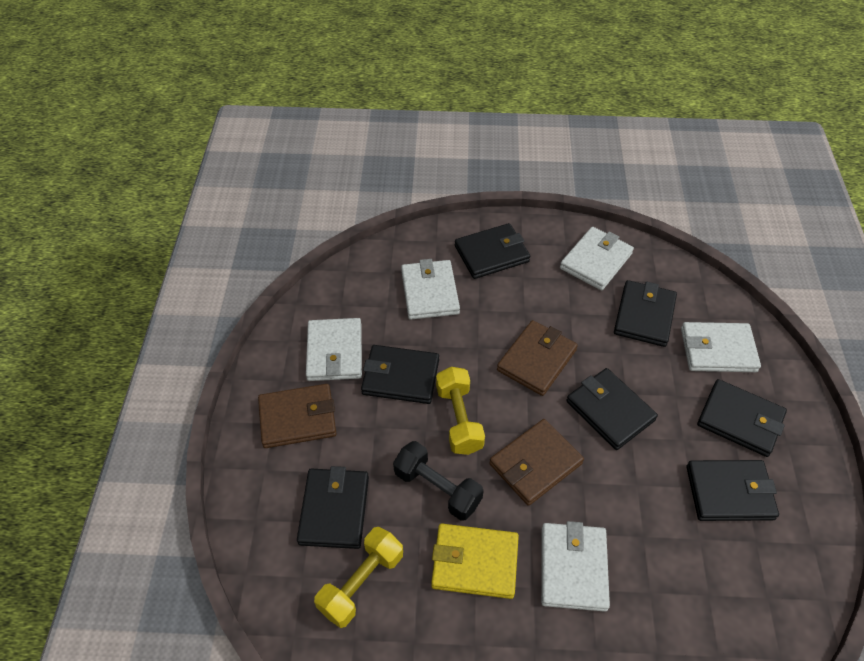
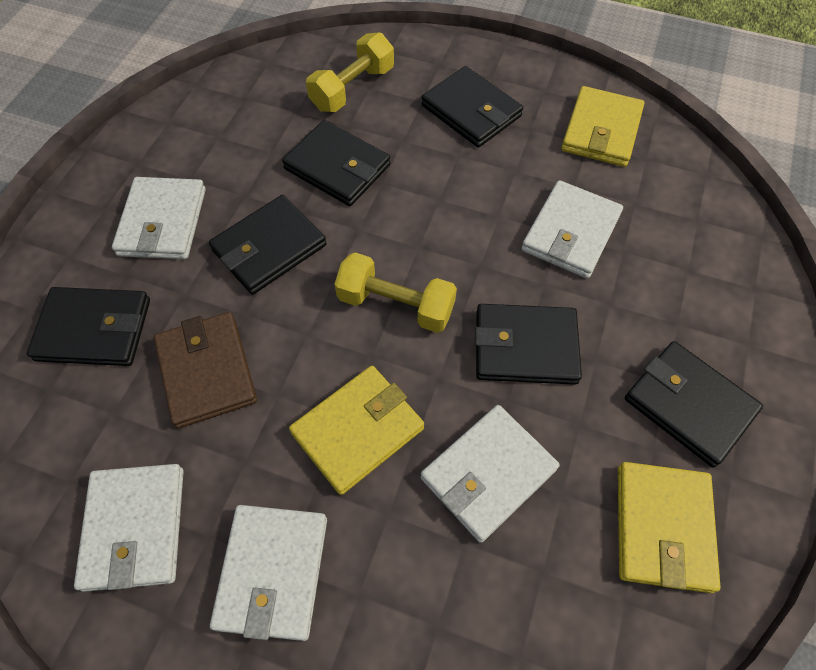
black dumbbell: 1 -> 0
black wallet: 7 -> 6
brown wallet: 3 -> 1
yellow wallet: 1 -> 3

